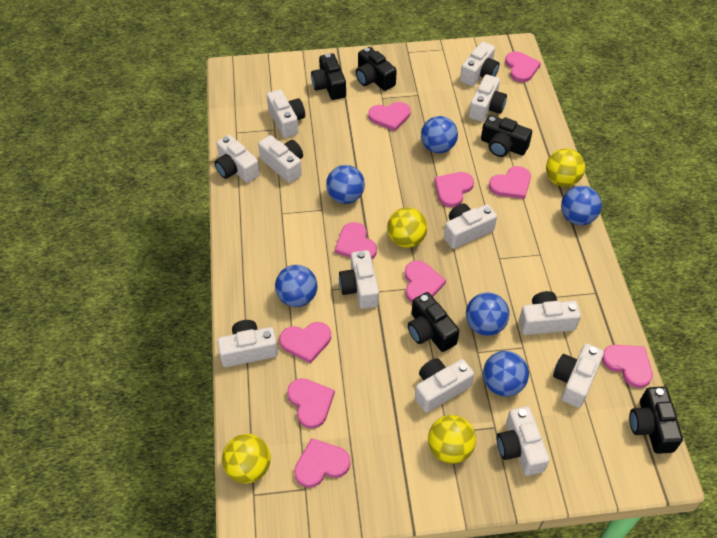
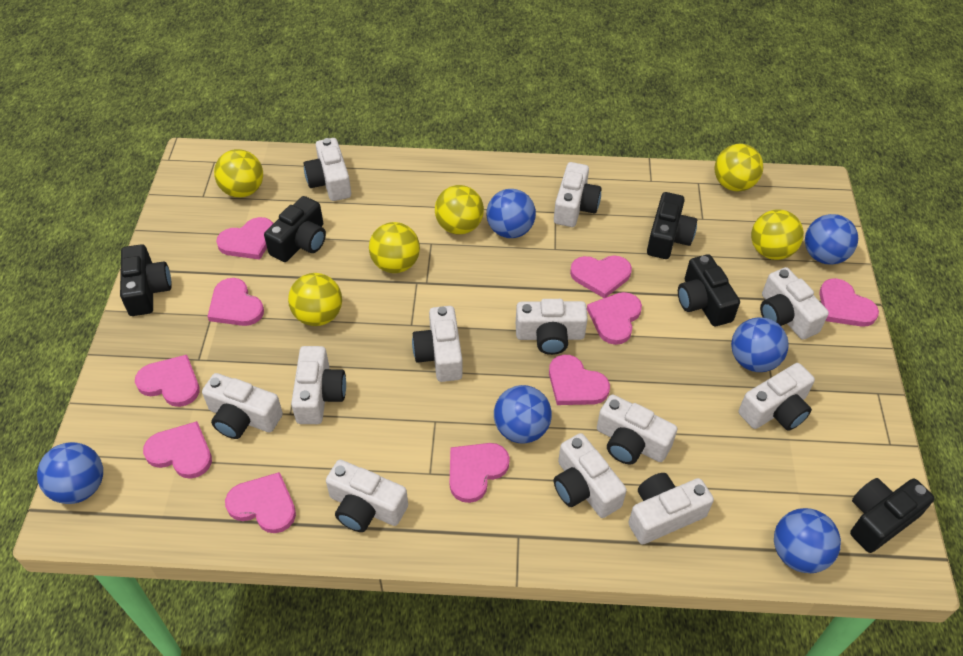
yellow ball: 4 -> 6

